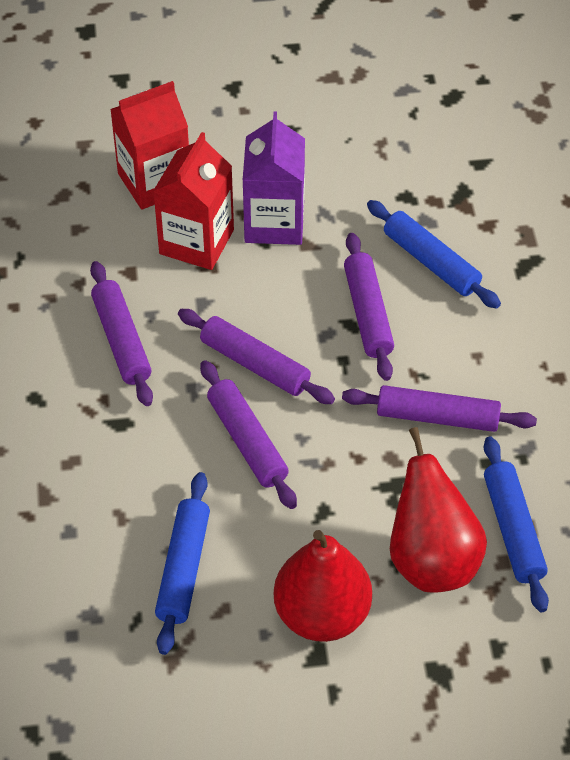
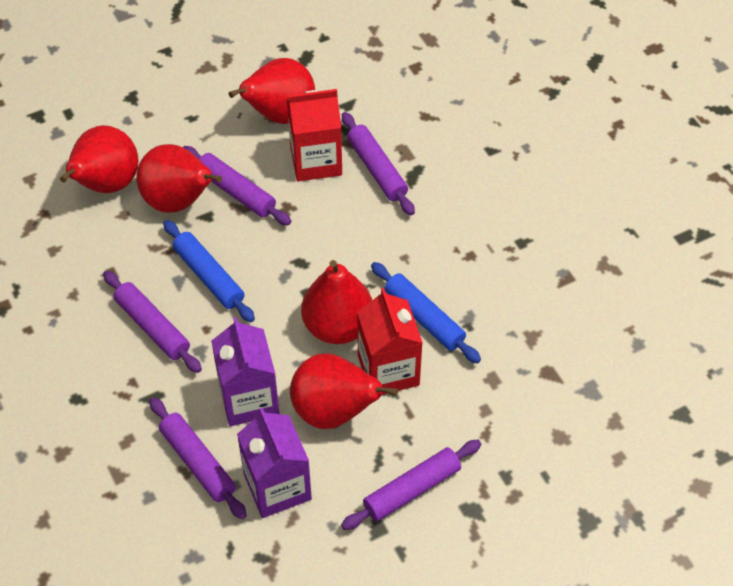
blue rolling pin: 3 -> 2
purple carton: 1 -> 2
red pear: 2 -> 5

